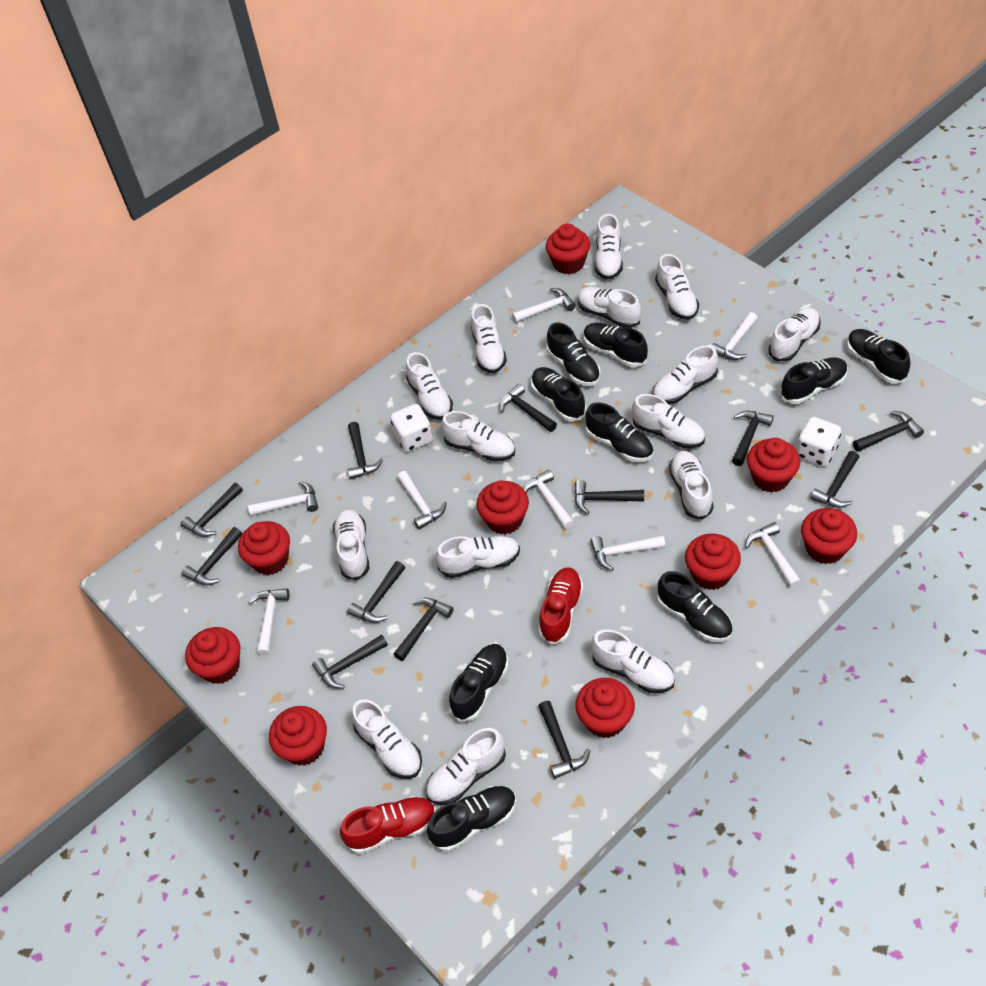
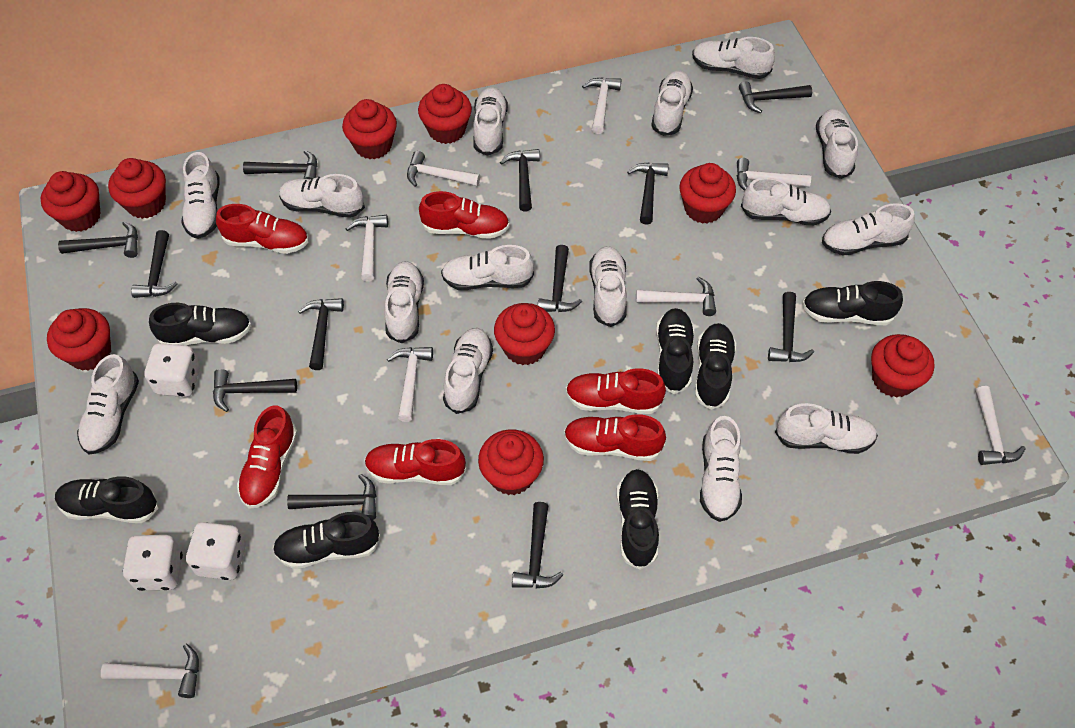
black shoe: 9 -> 7
red shoe: 2 -> 6
white dice: 2 -> 3

